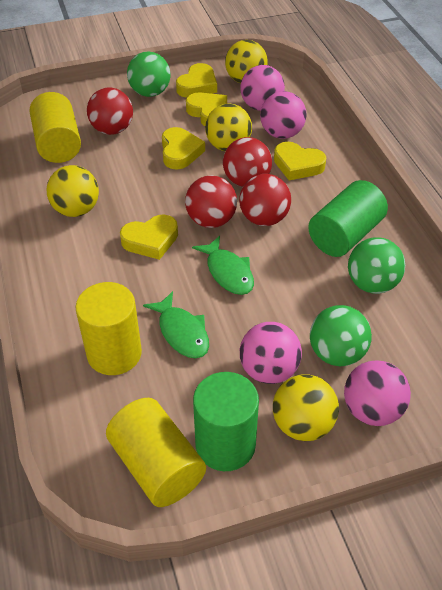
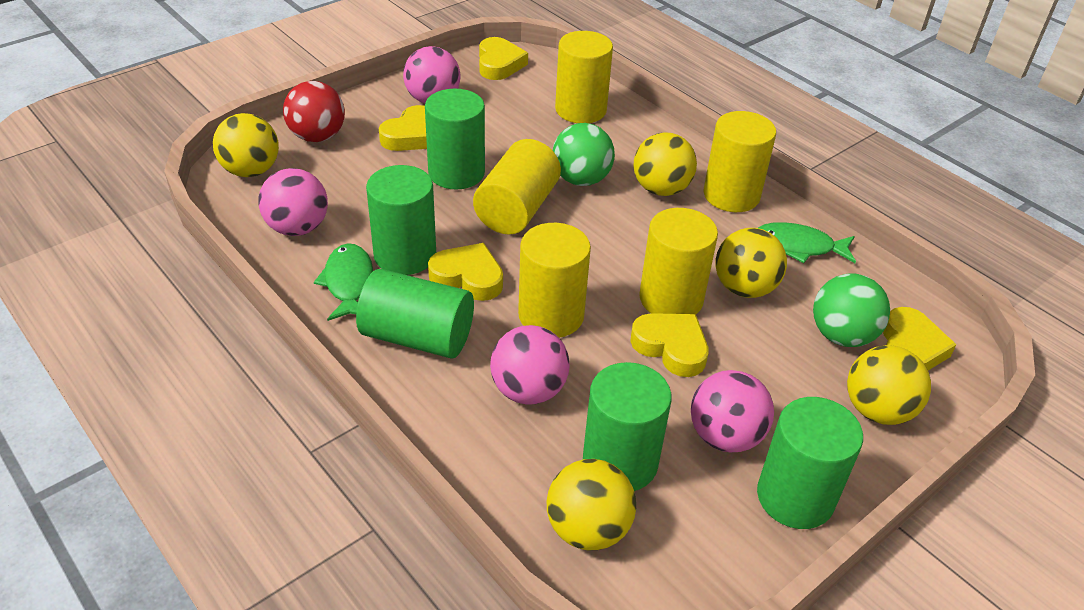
green ball: 3 -> 2
green cylinder: 2 -> 5
red ball: 4 -> 1
yellow ball: 4 -> 5
yellow cylinder: 3 -> 5

